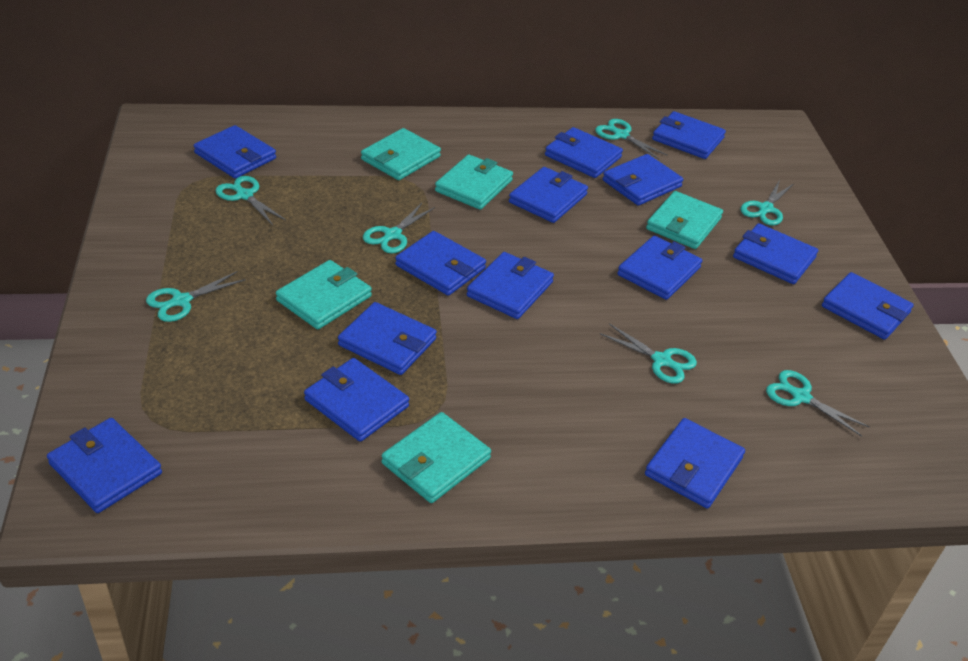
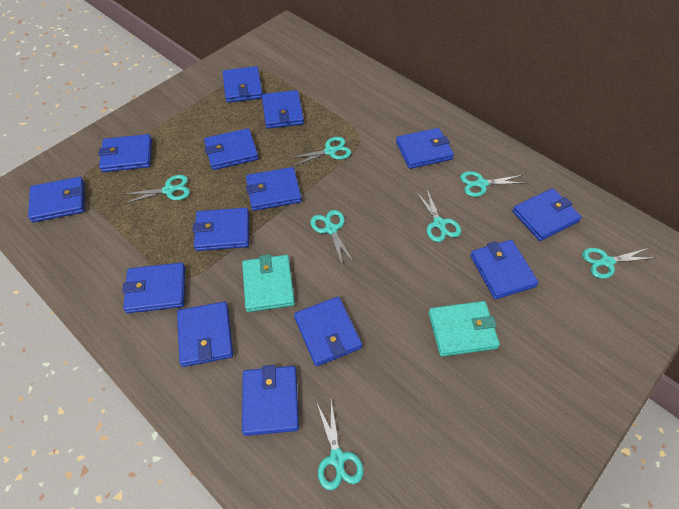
turquoise wallet: 5 -> 2

